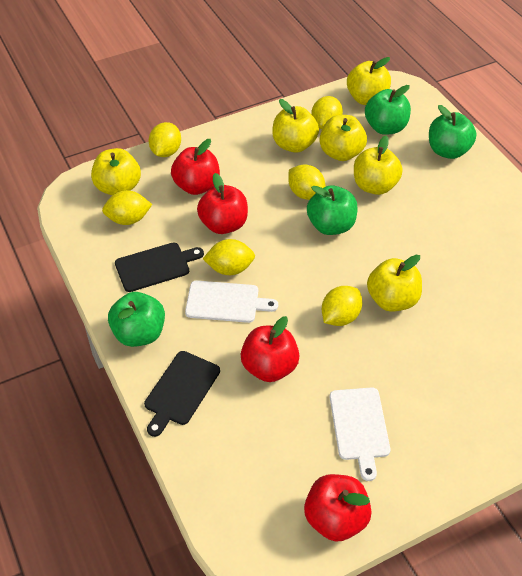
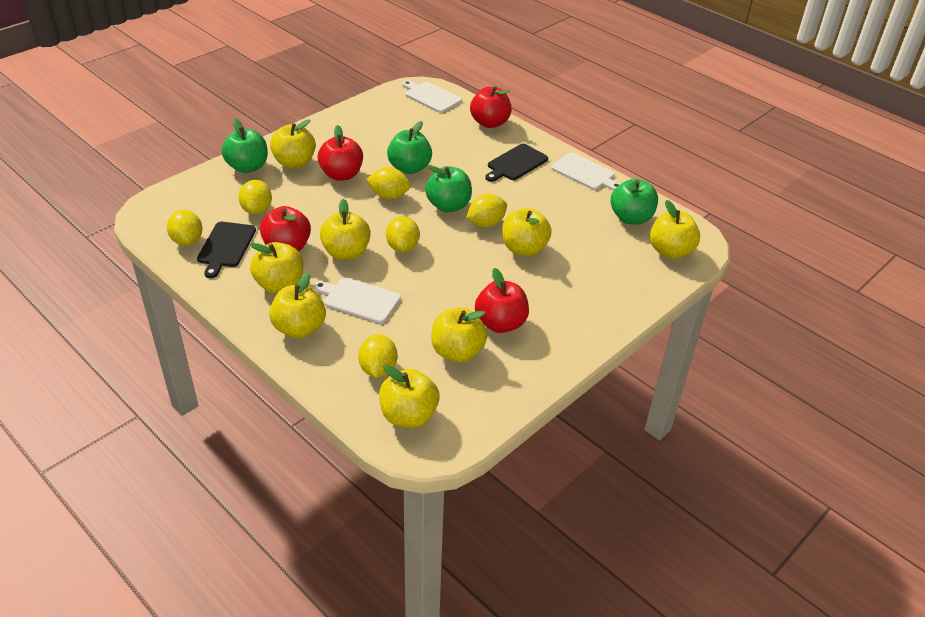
white cutting board: 2 -> 3
yellow apple: 6 -> 8

